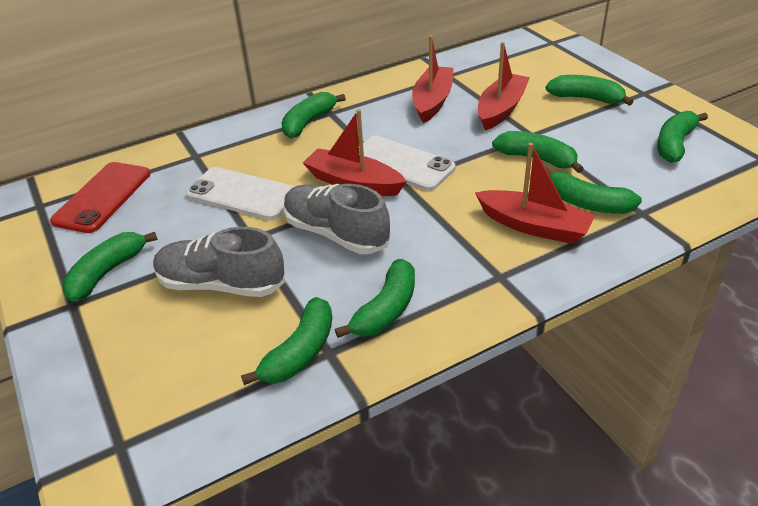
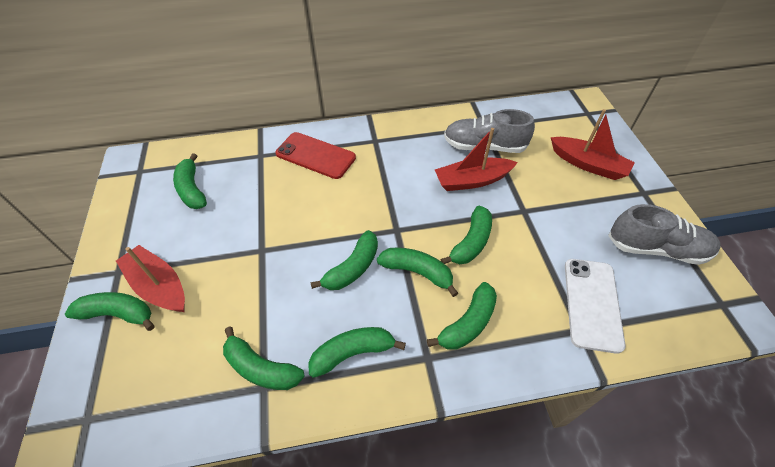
red boat: 4 -> 3
white phone: 2 -> 1

